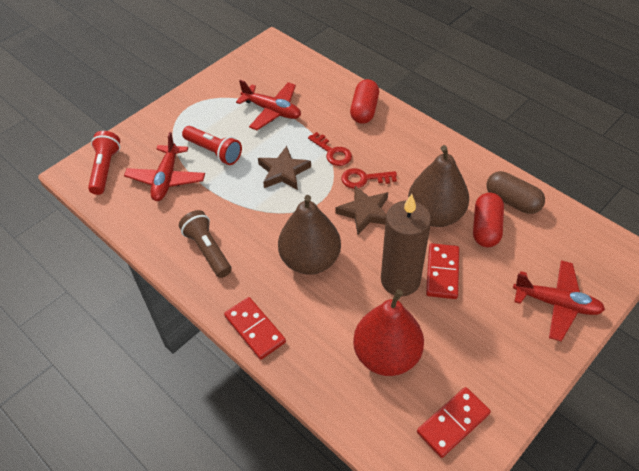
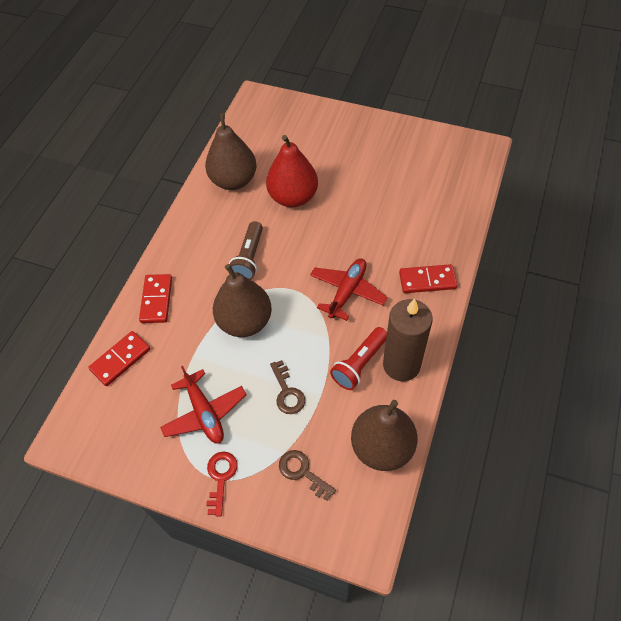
brown capsule: 1 -> 0
brown key: 0 -> 2
brown pear: 2 -> 3
brown star: 2 -> 0
red capsule: 2 -> 0
red flashlight: 2 -> 1
red key: 2 -> 1
red plane: 3 -> 2

